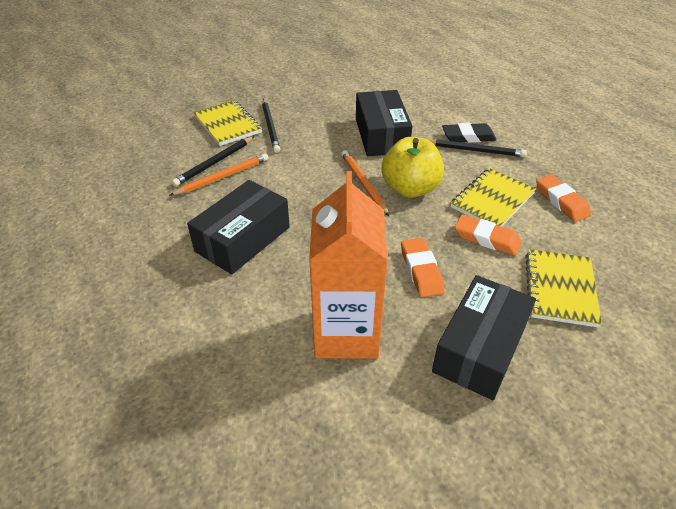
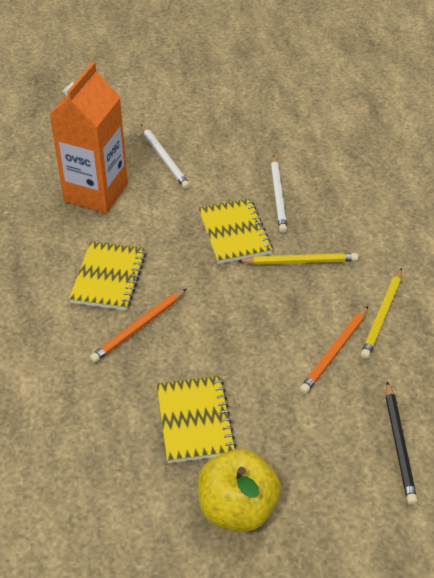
black box: 3 -> 0
black eraser: 1 -> 0
black pencil: 3 -> 1
orange eraser: 3 -> 0
white pencil: 0 -> 2
yellow pencil: 0 -> 2

